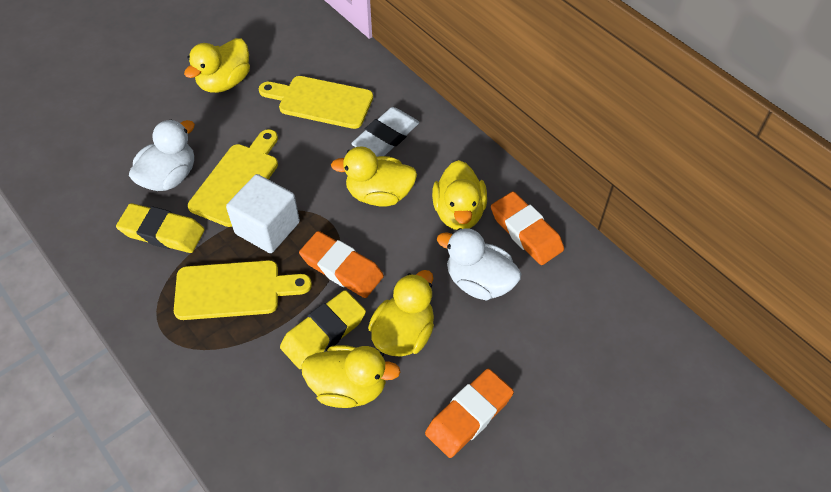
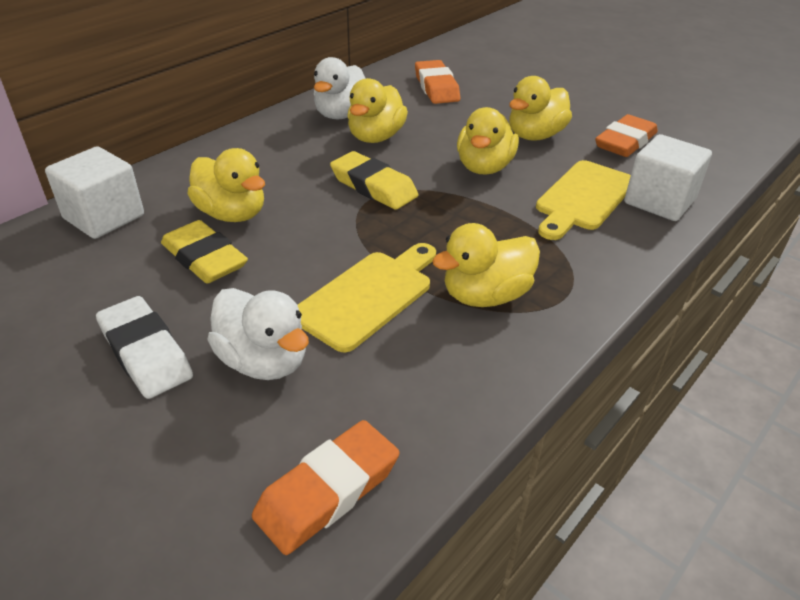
white cube: 1 -> 2
yellow cutting board: 3 -> 2

